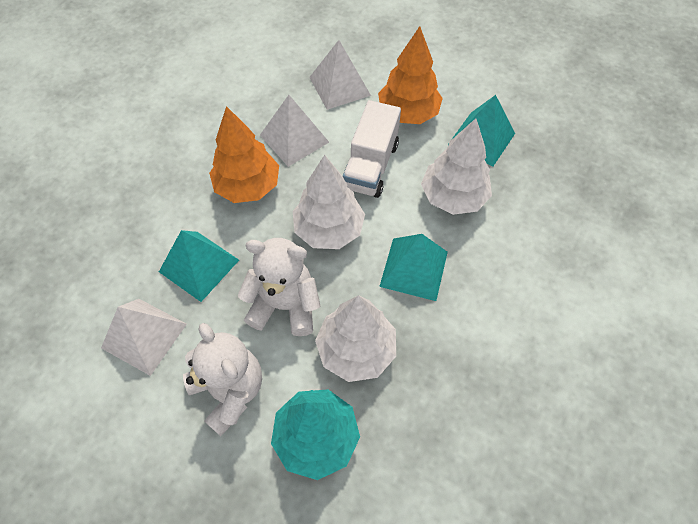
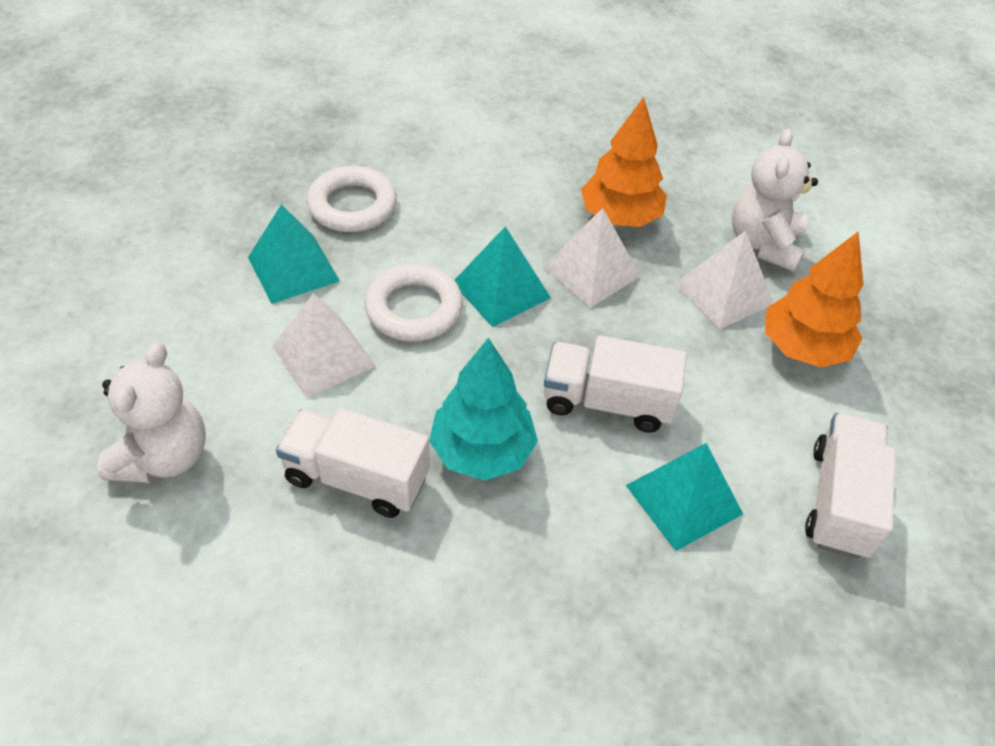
white ring: 0 -> 2
white tree: 3 -> 0
white truck: 1 -> 3

